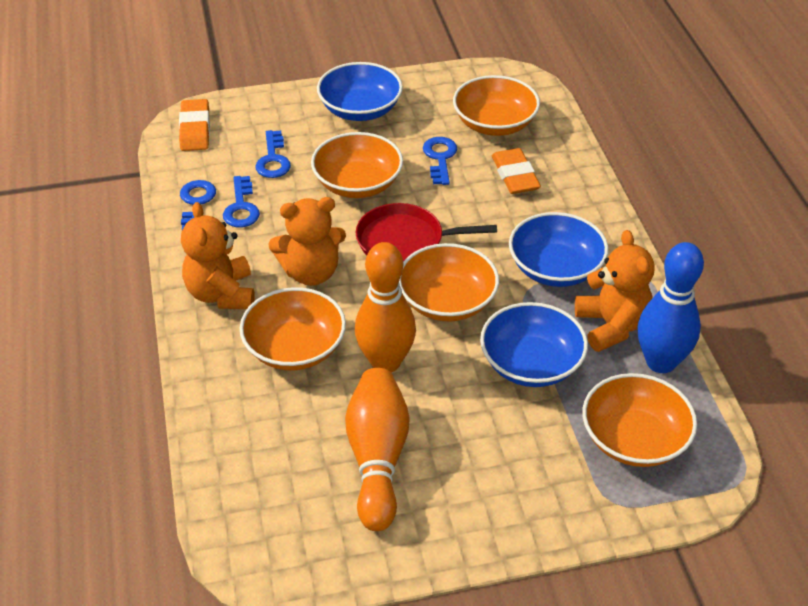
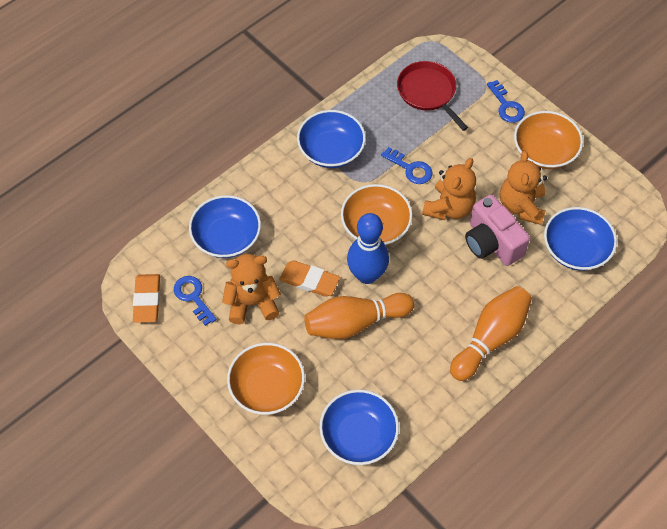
blue bowl: 3 -> 4
blue key: 4 -> 3
orange bowl: 5 -> 3
pink camera: 0 -> 1

